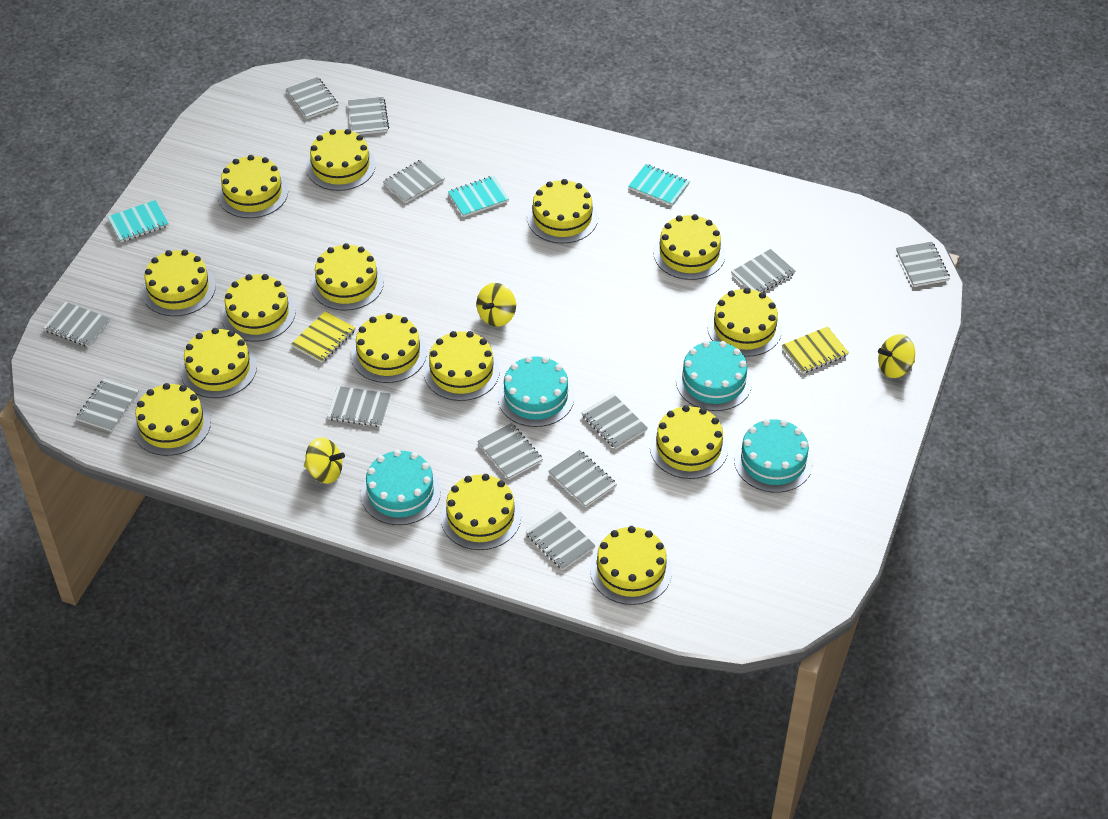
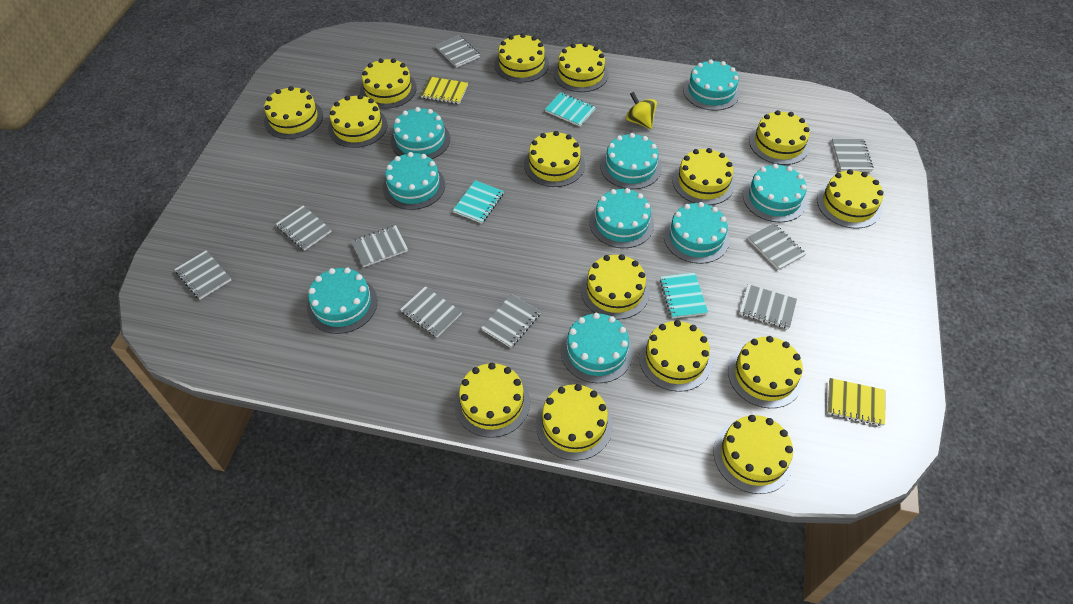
grey notebook: 12 -> 9
turquoise cake: 4 -> 9
yellow spinning top: 3 -> 1

